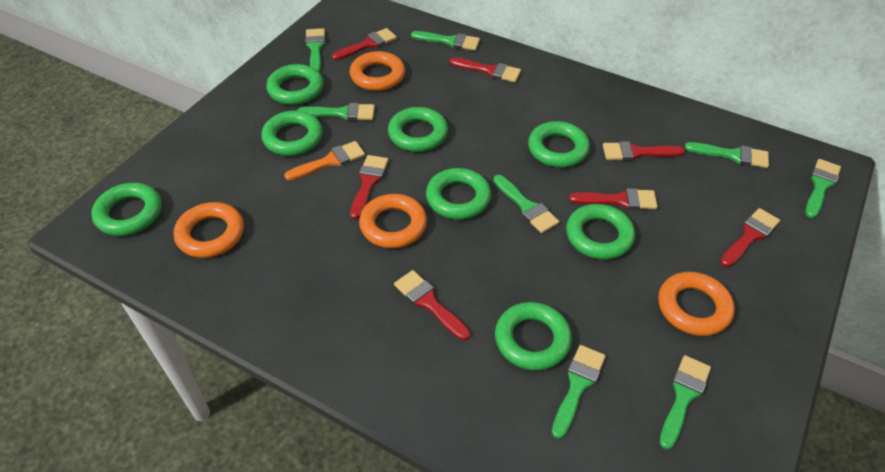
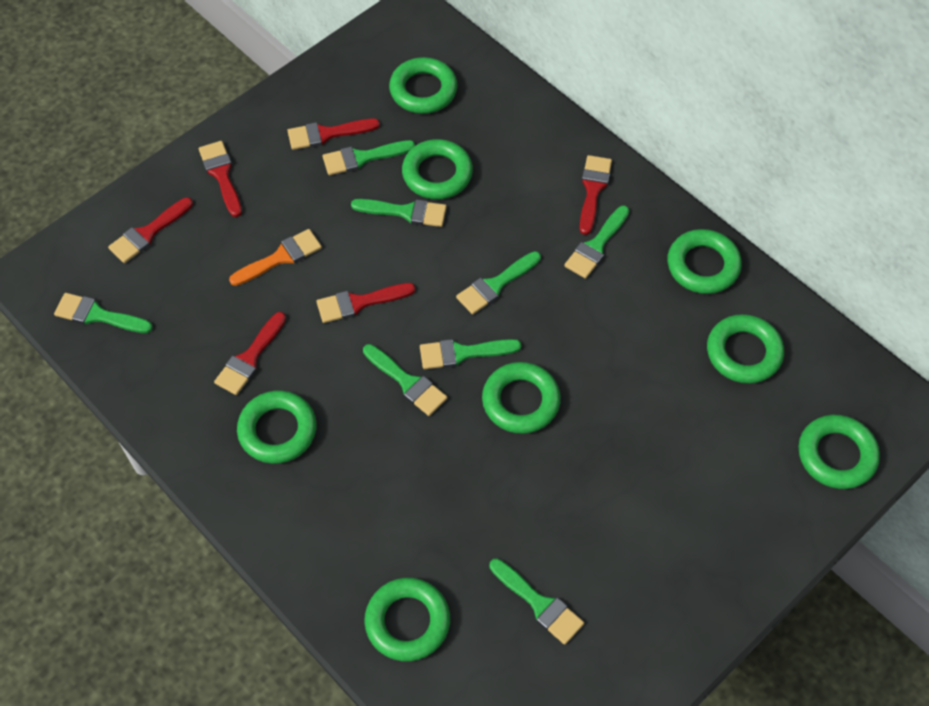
orange ring: 4 -> 0
red brush: 7 -> 6

